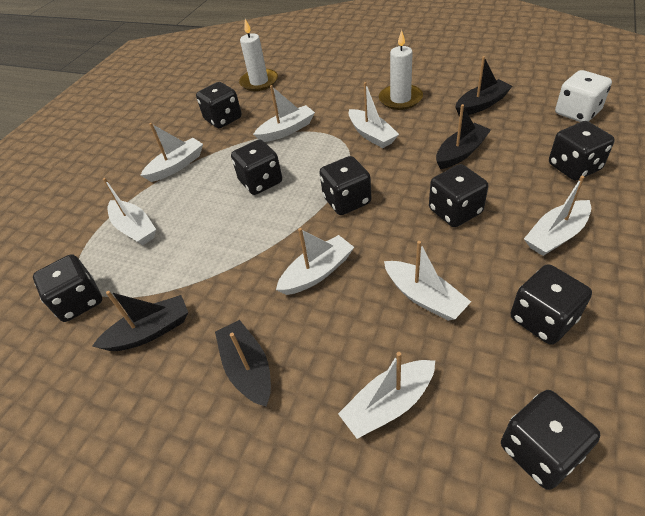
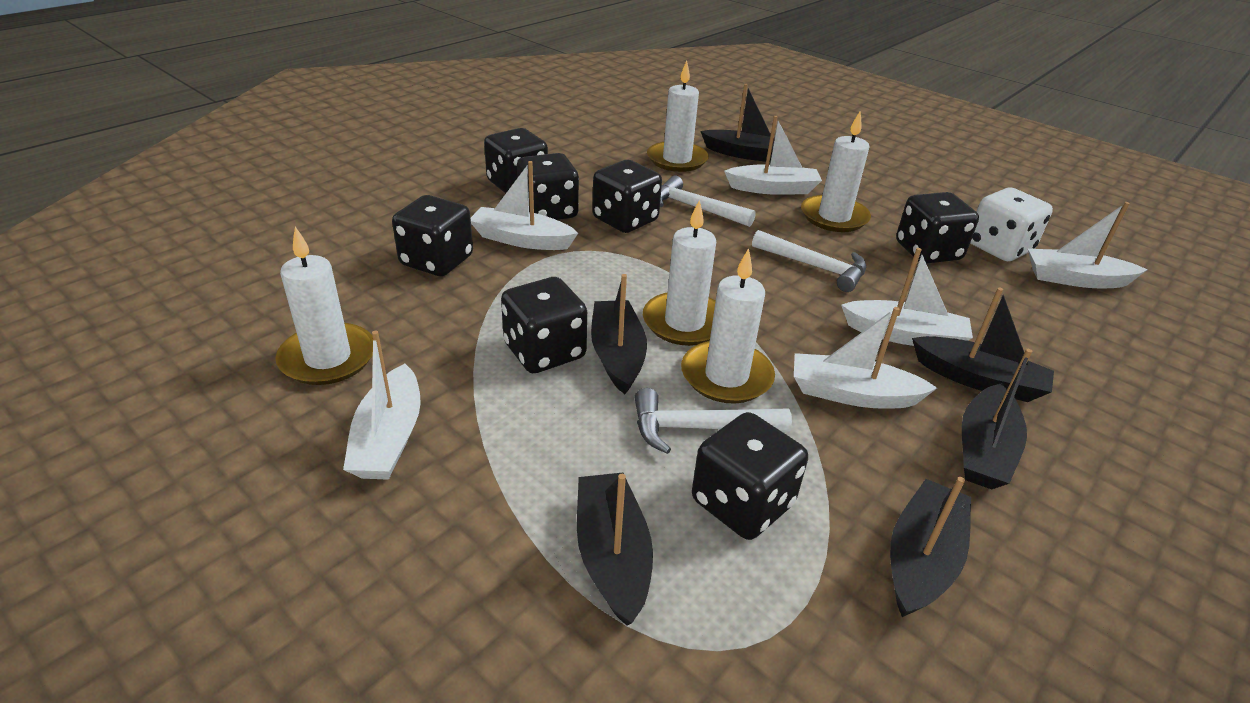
black boat: 4 -> 6
black dice: 8 -> 7
white boat: 8 -> 6
white candle: 2 -> 5
white hammer: 0 -> 3

